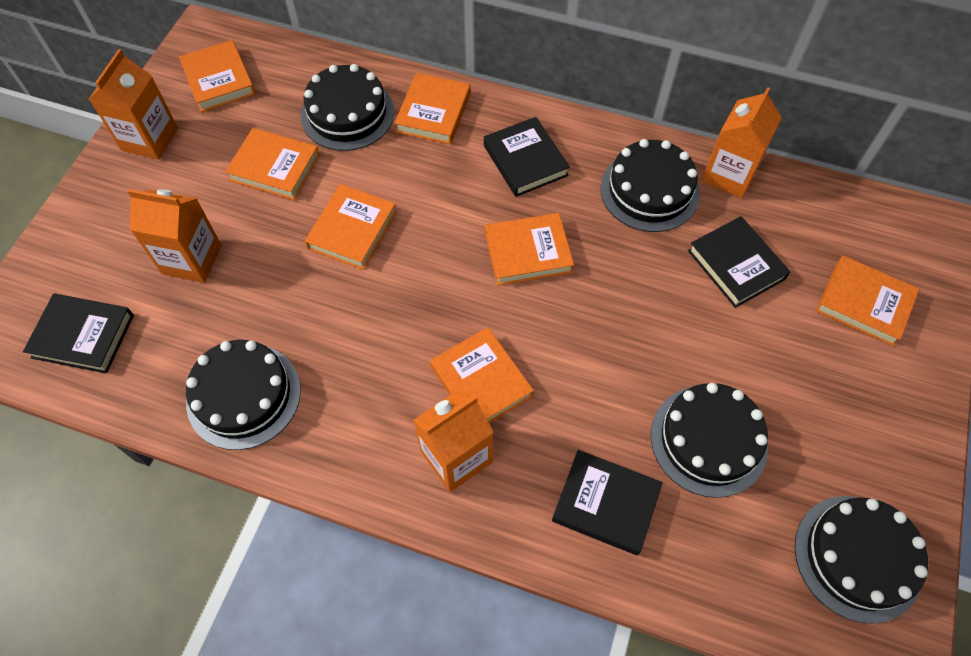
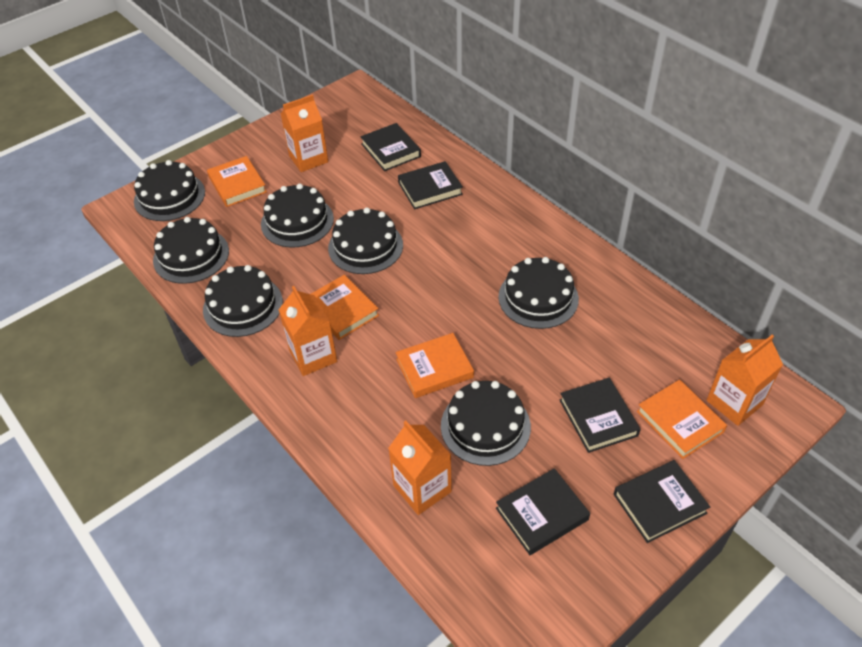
black book: 4 -> 5
black cake: 5 -> 7
orange book: 7 -> 4

